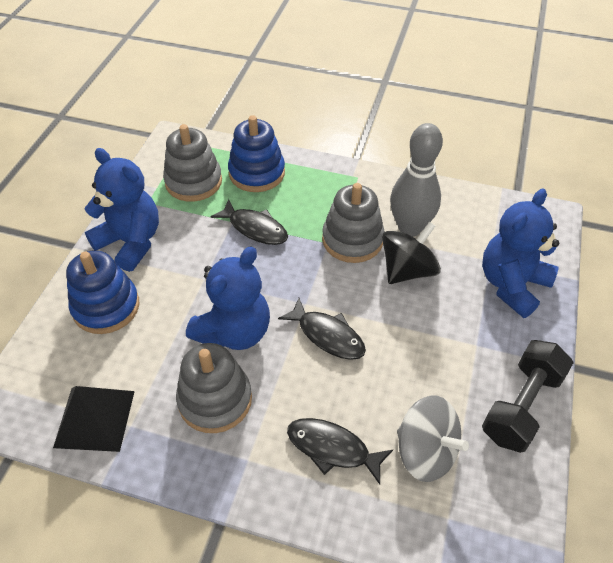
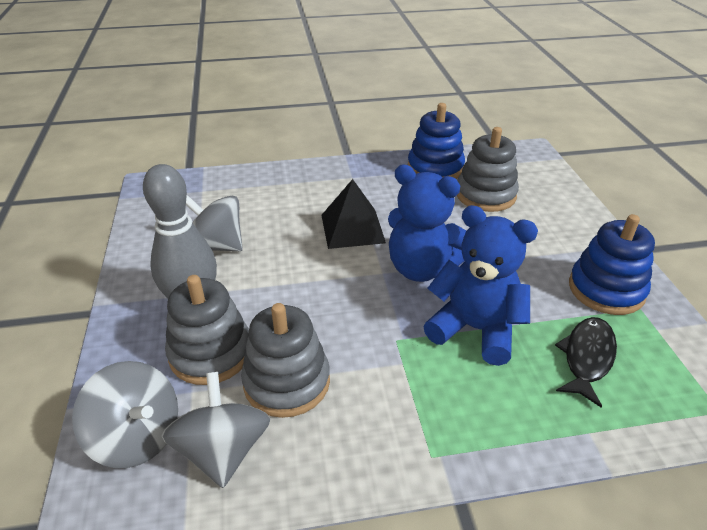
black dumbbell: 1 -> 0
black fish: 3 -> 1
black spinning top: 1 -> 0
blue teddy bear: 3 -> 2
grey spinning top: 1 -> 3

